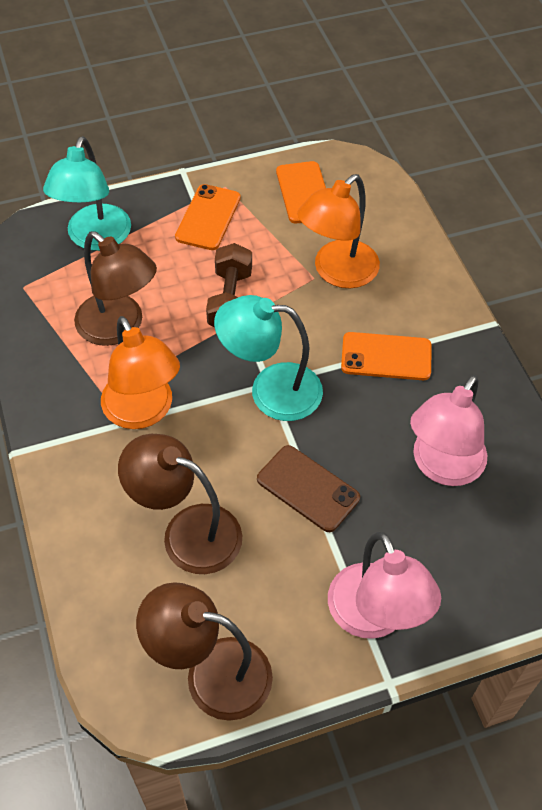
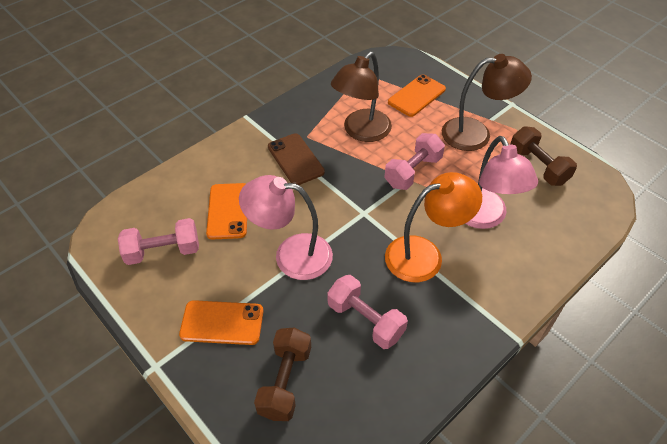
brown dumbbell: 1 -> 2
brown lamp: 3 -> 2
orange lamp: 2 -> 1
pink dumbbell: 0 -> 3
turquoise lamp: 2 -> 0

